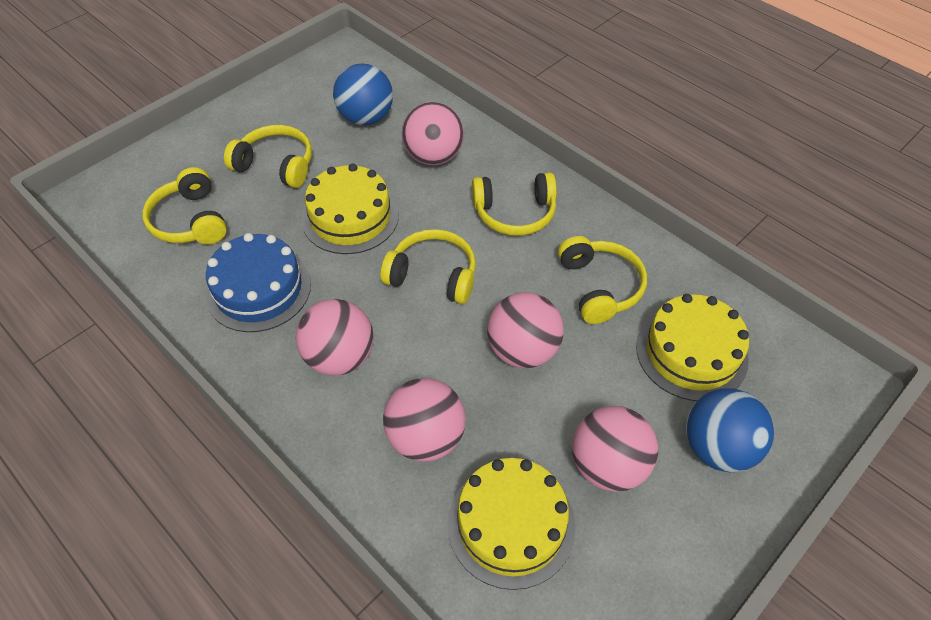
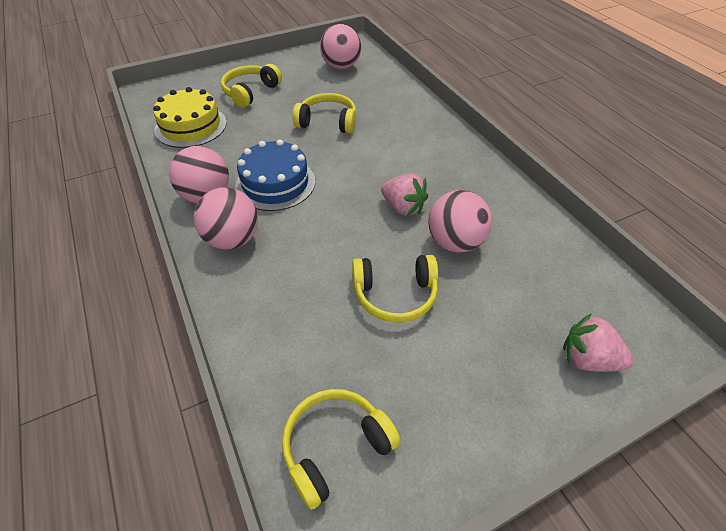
blue ball: 2 -> 0
pink ball: 5 -> 4
pink strawberry: 0 -> 2
yellow cake: 3 -> 1
yellow headphones: 5 -> 4

